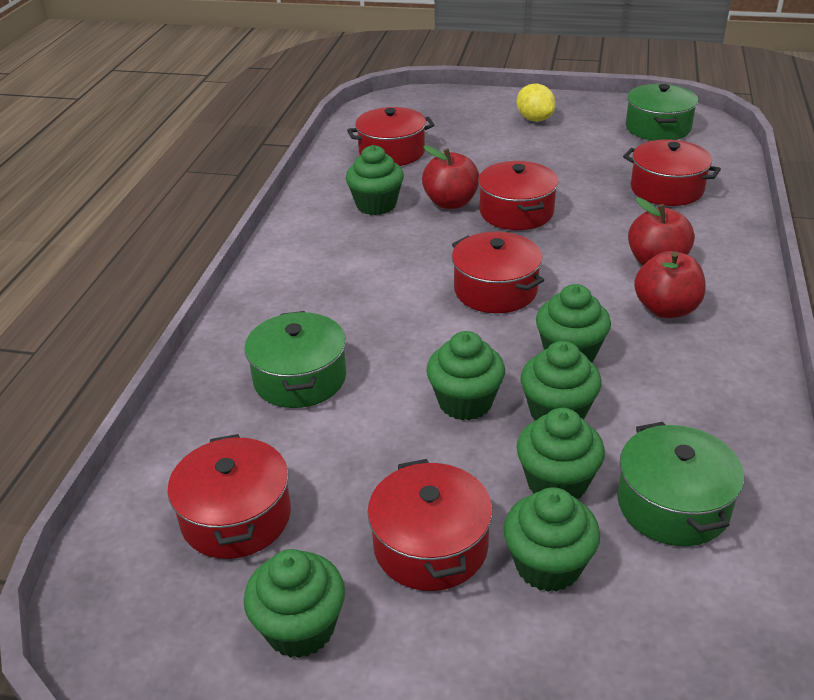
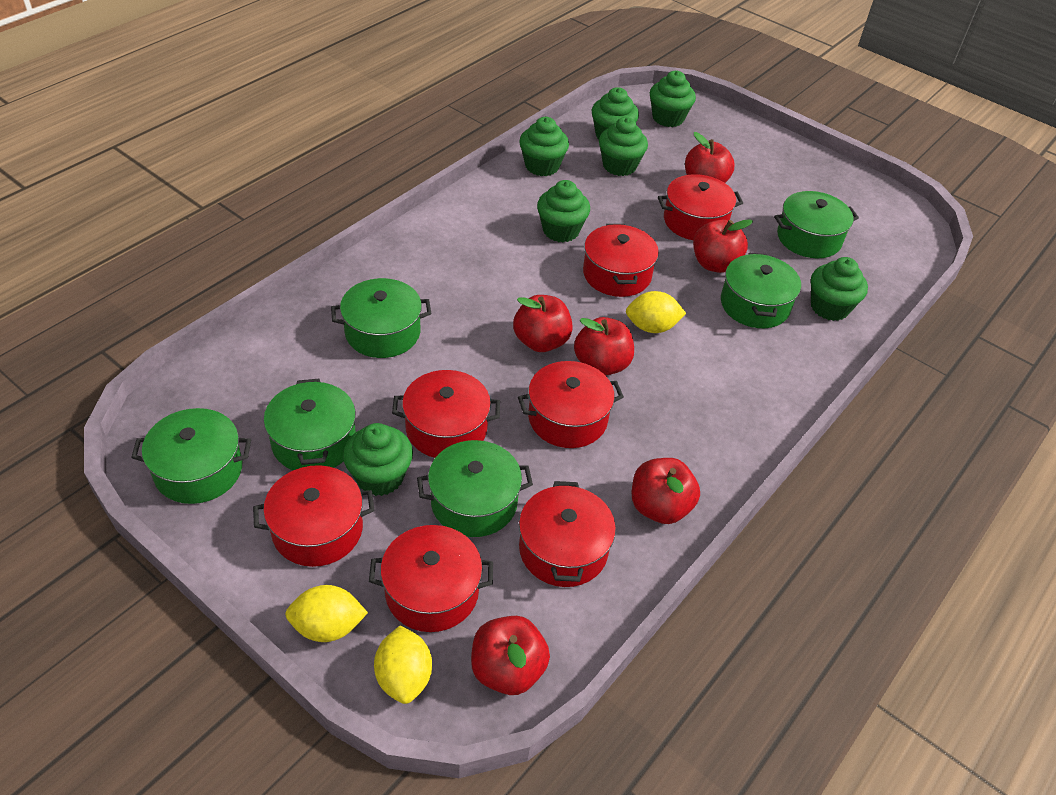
green pot: 3 -> 6
red apple: 3 -> 6
red pot: 6 -> 7
yellow lemon: 1 -> 3

